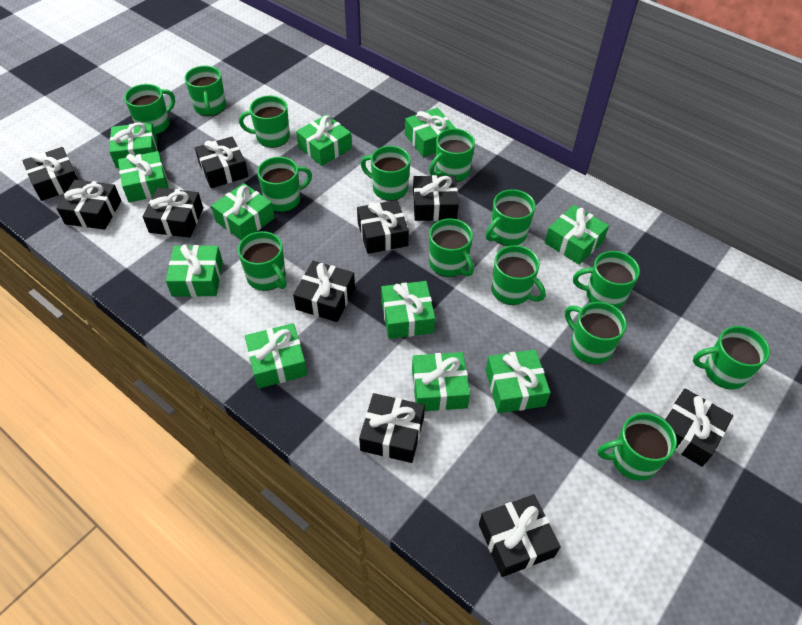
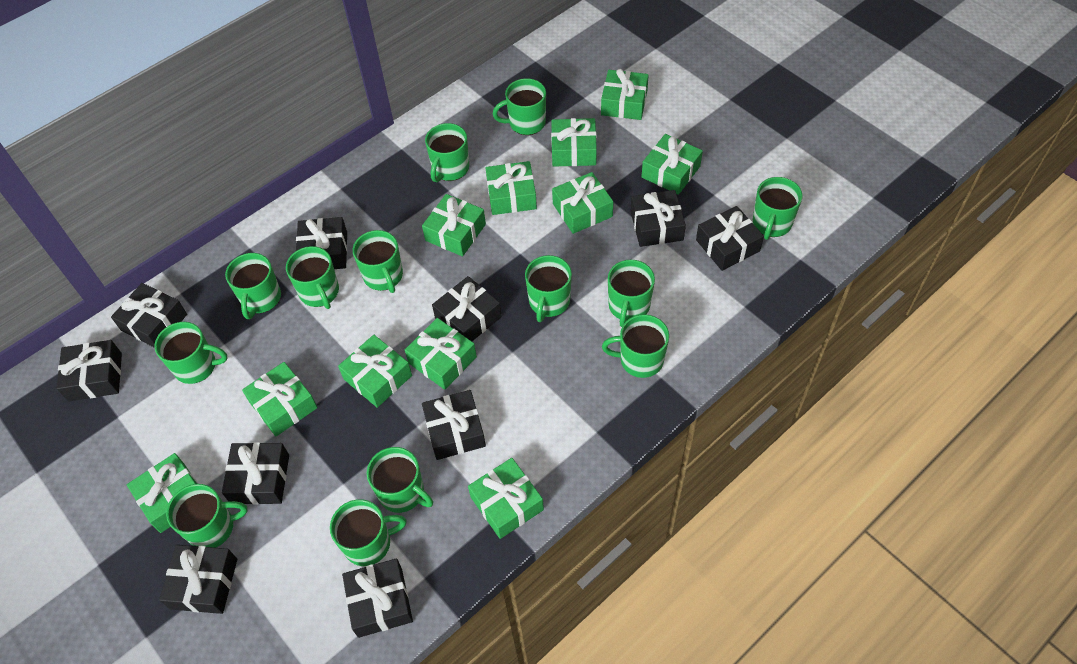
green mug: 14 -> 13

